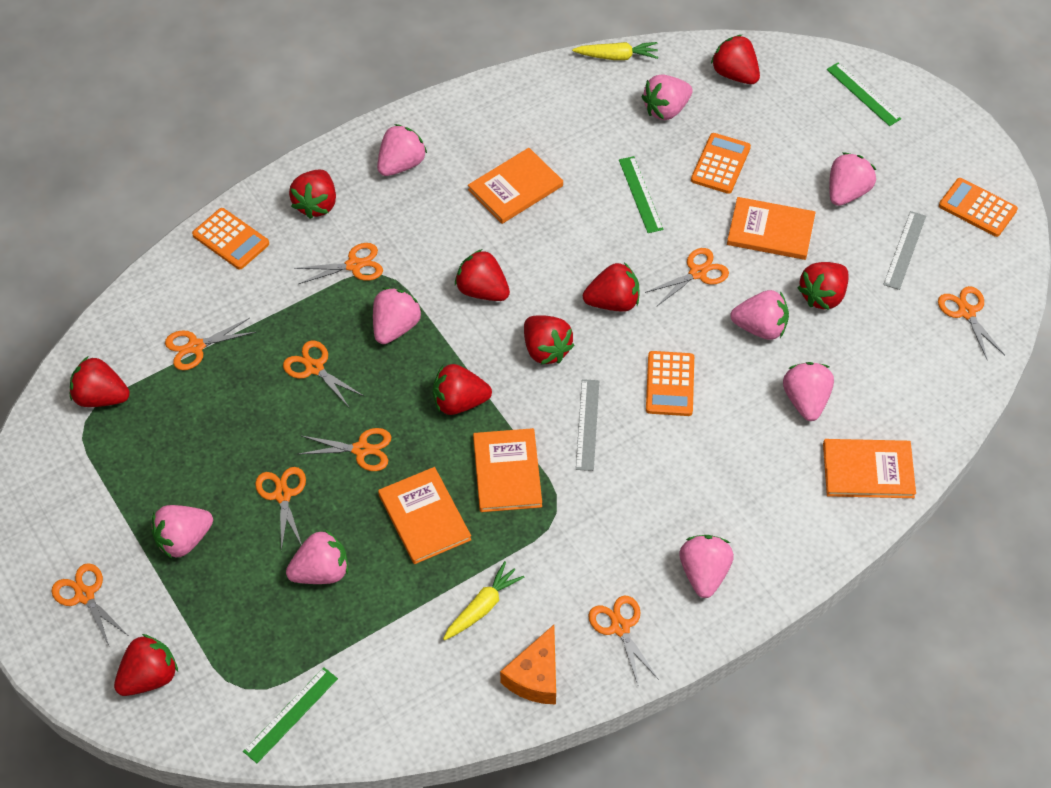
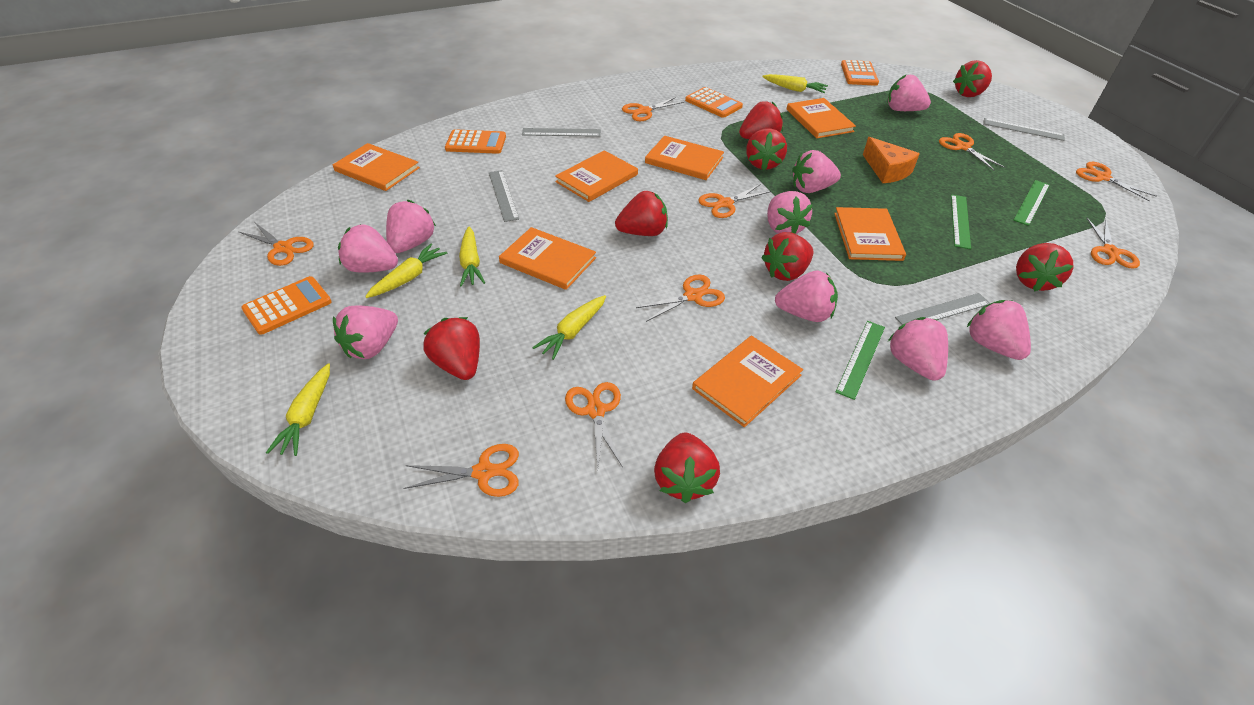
grey ruler: 2 -> 4
orange book: 5 -> 7
red strawberry: 9 -> 8
yellow carrot: 2 -> 5

